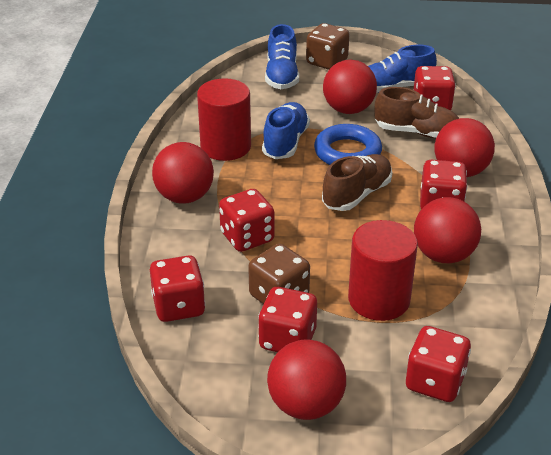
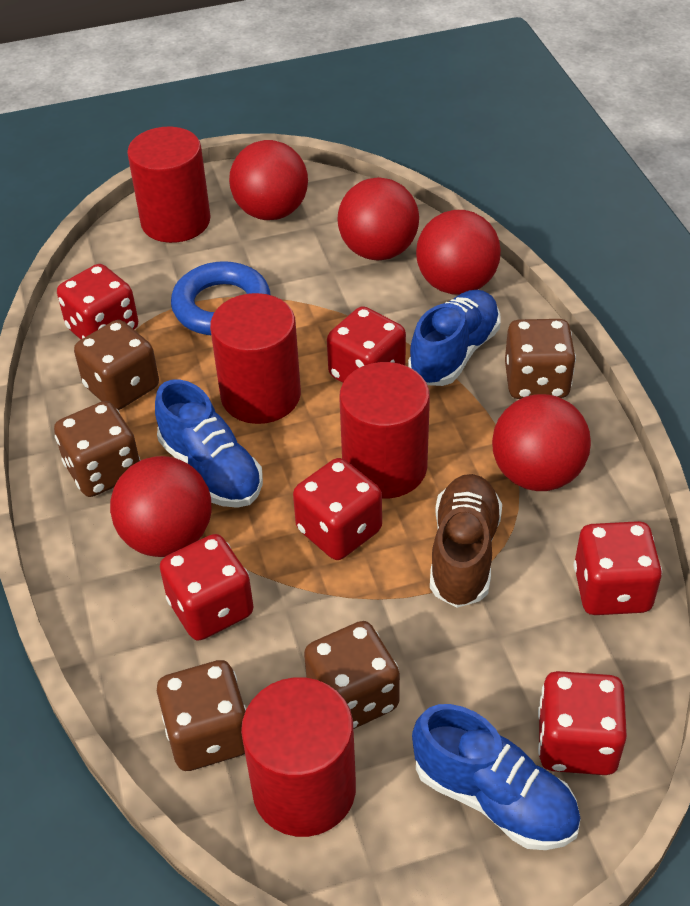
brown dice: 2 -> 5
brown shoe: 2 -> 1
red cylinder: 2 -> 4

